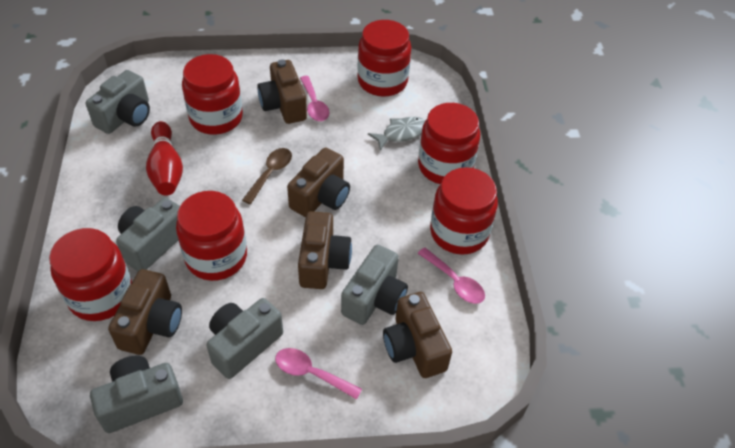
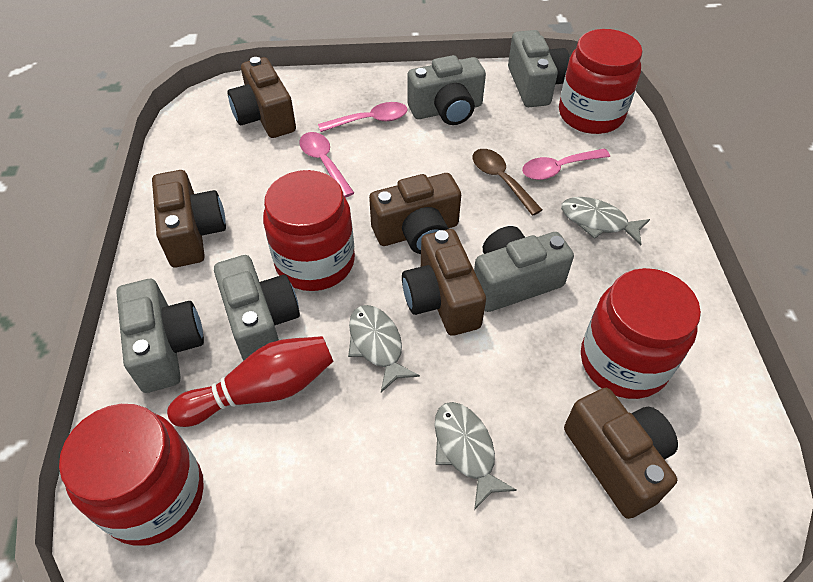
grey fish: 1 -> 3
red jar: 6 -> 4

